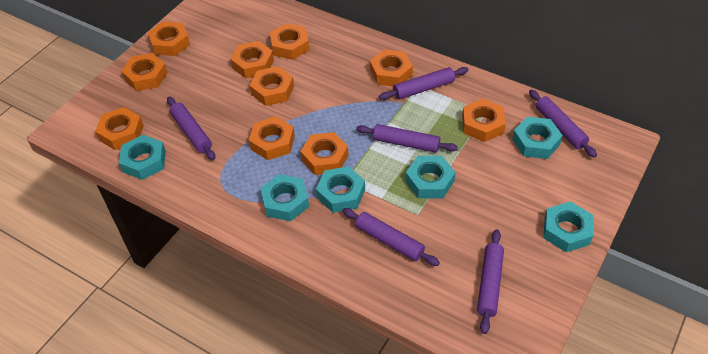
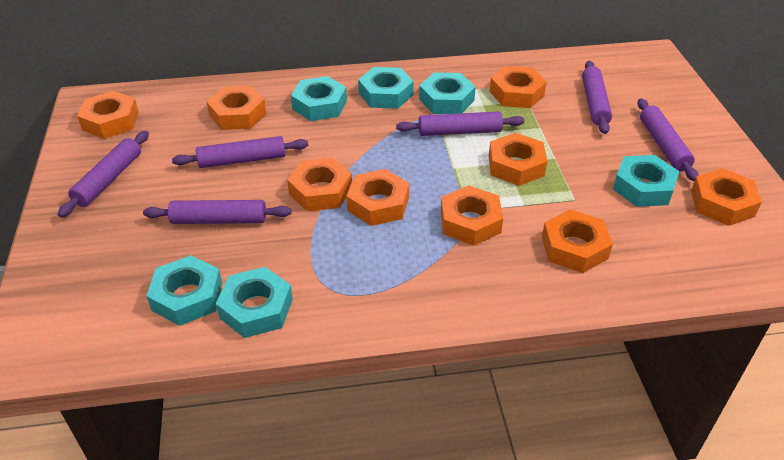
orange nut: 10 -> 9

